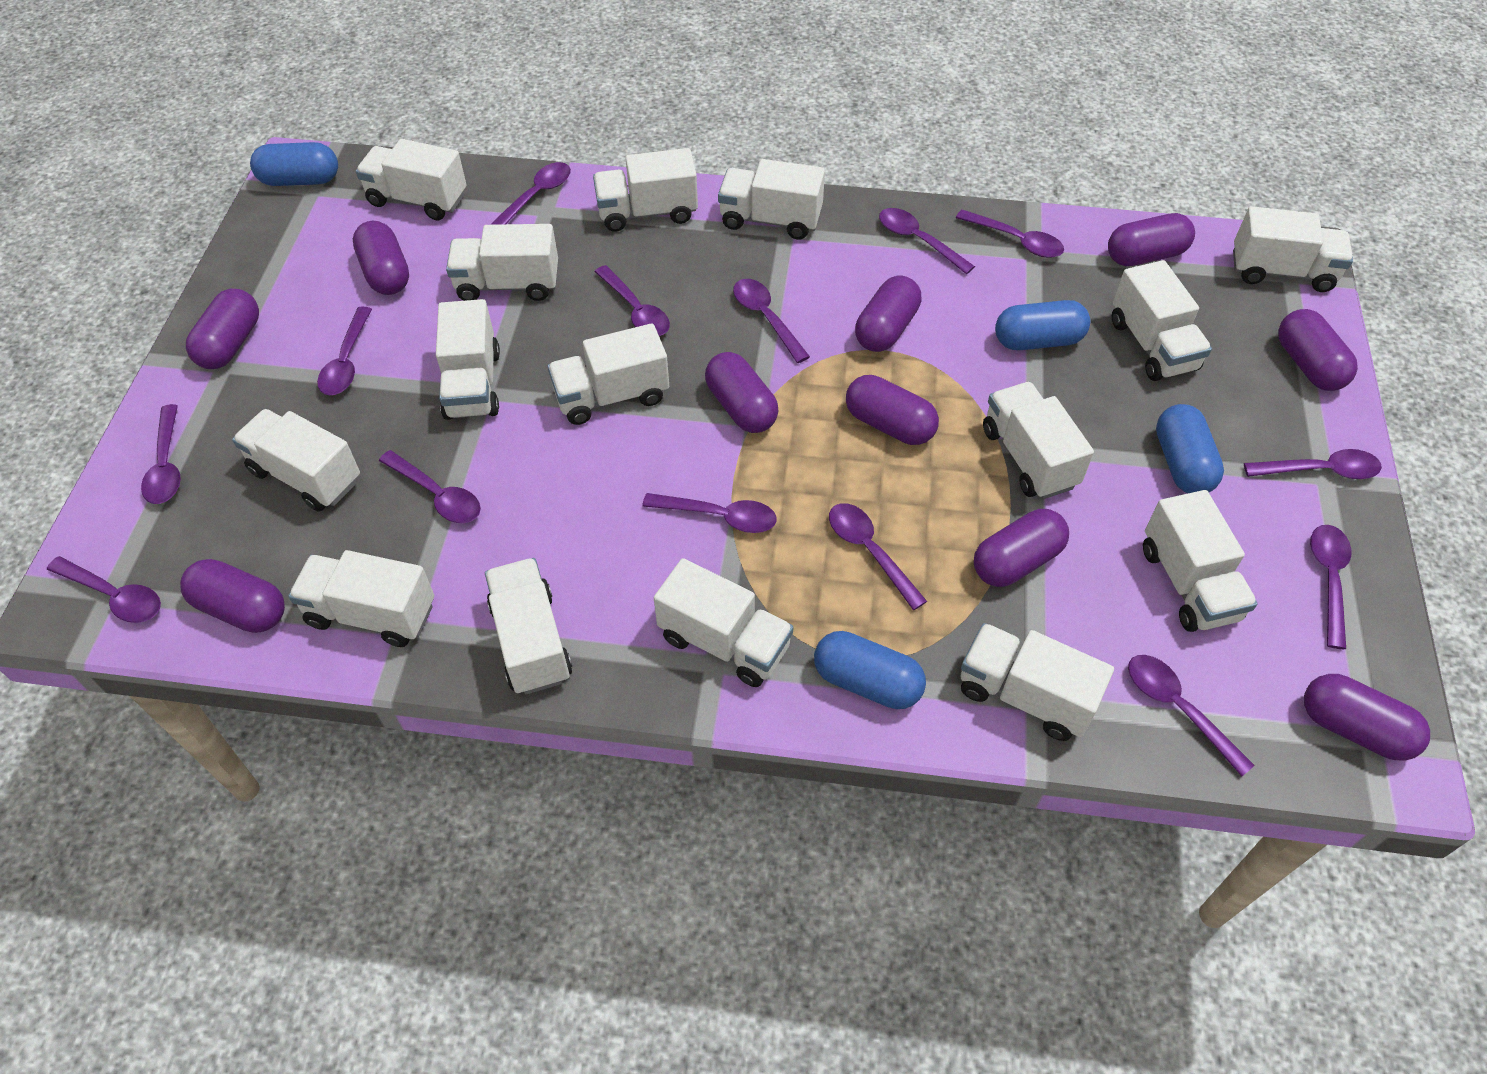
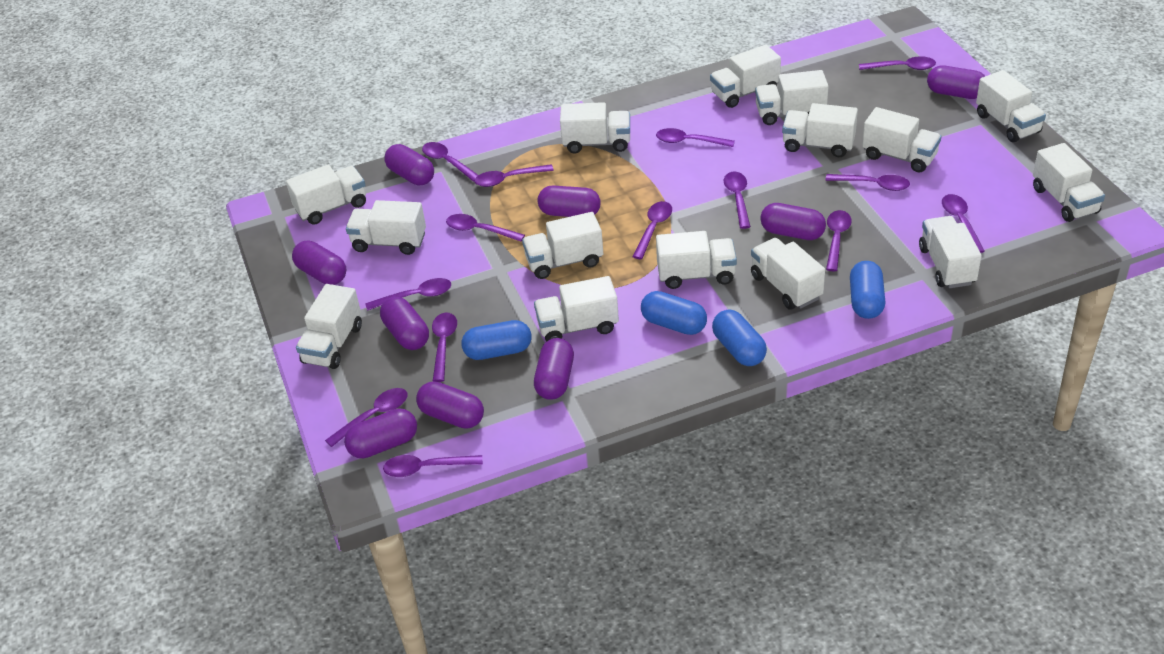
purple capsule: 10 -> 9

